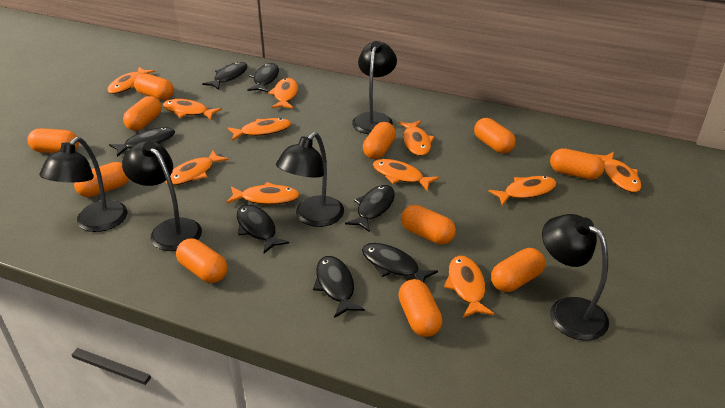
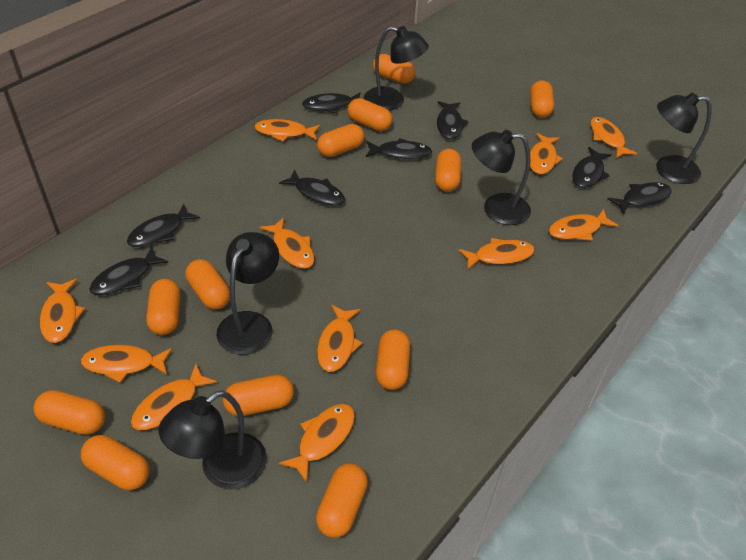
black fish: 7 -> 8
orange capsule: 11 -> 12

